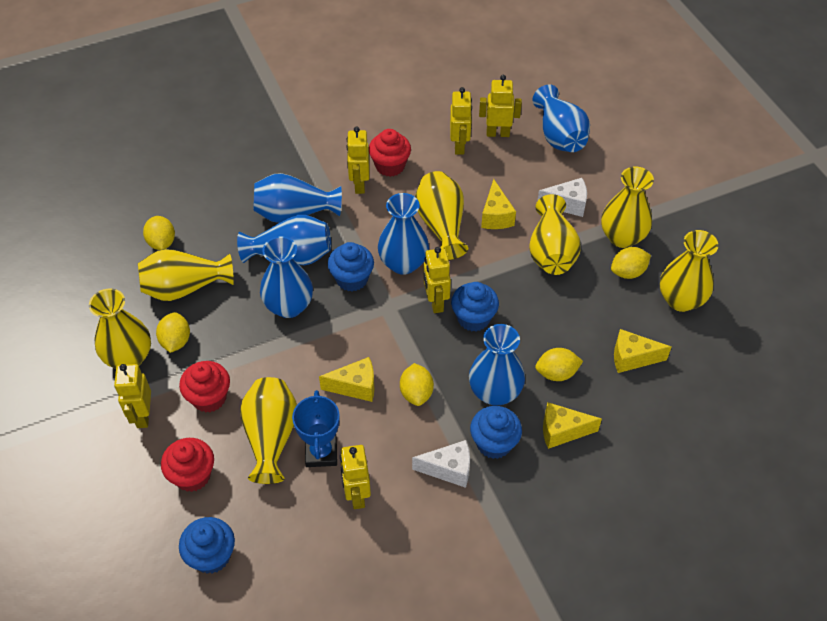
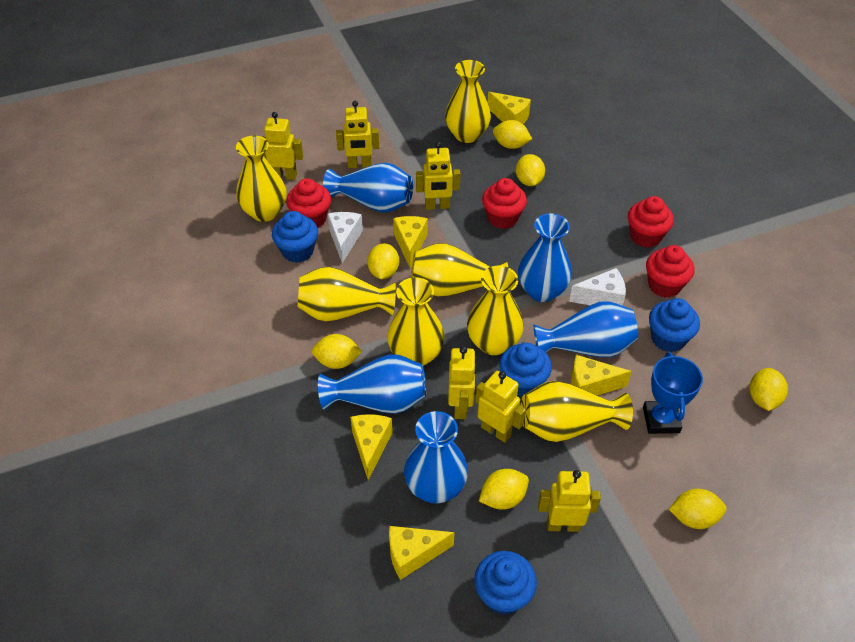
blue vase: 6 -> 5
red cupcake: 3 -> 4
yellow cheese: 4 -> 5
yellow lemon: 5 -> 7

